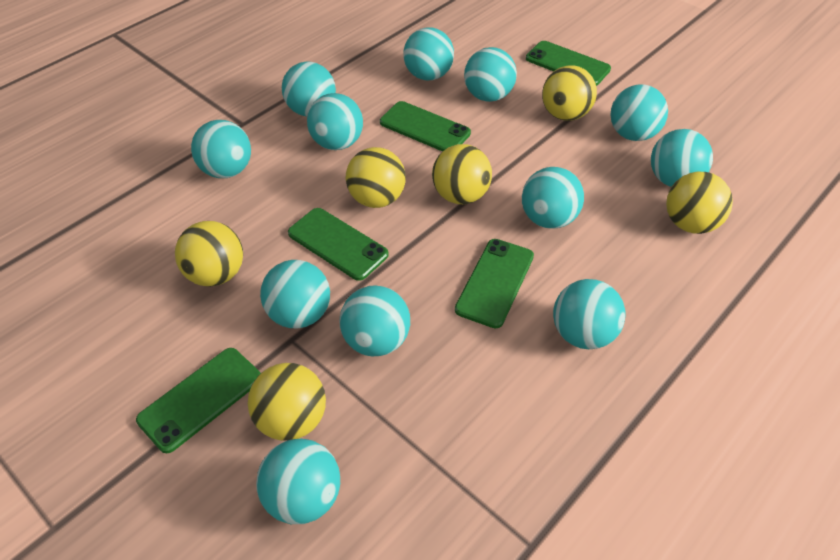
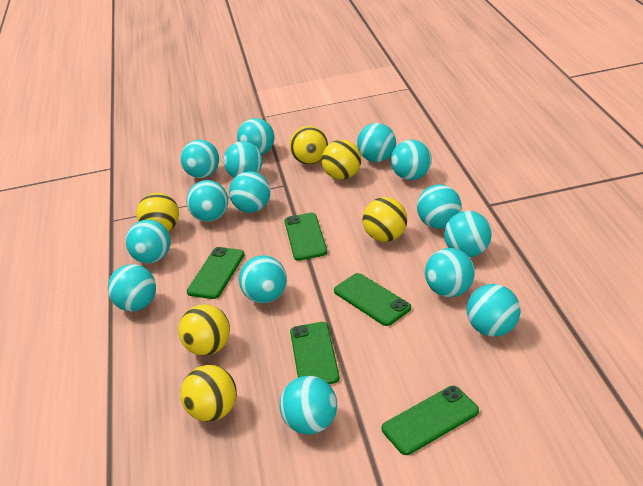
turquoise ball: 12 -> 15

